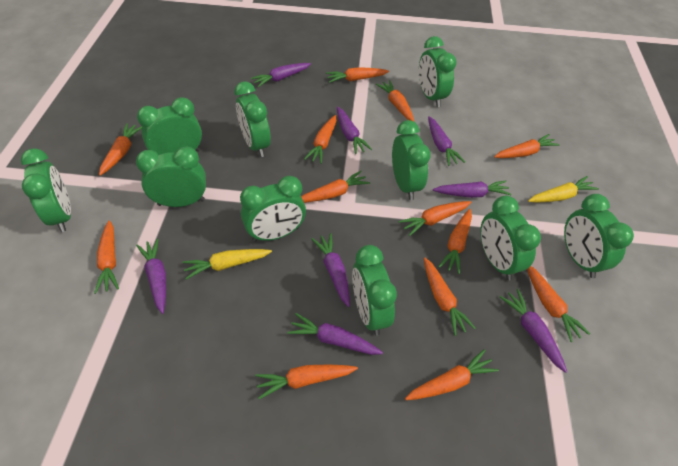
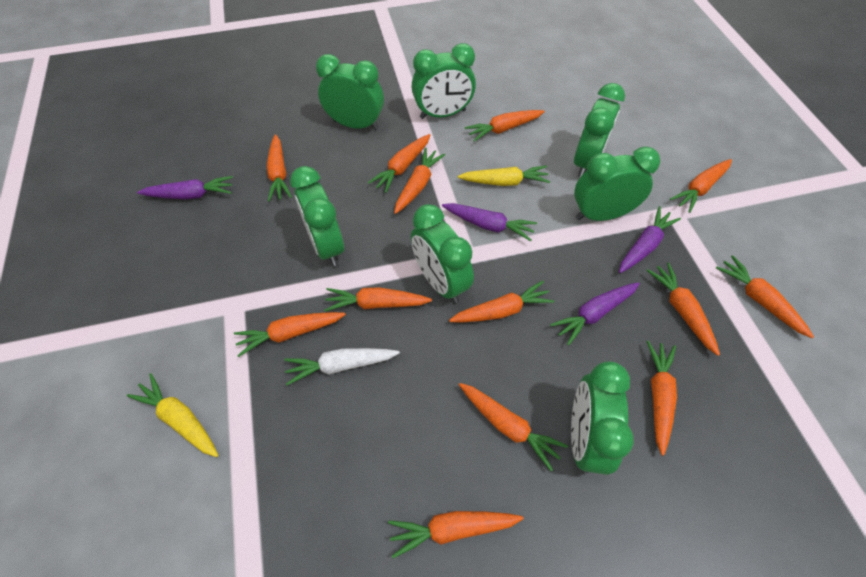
green clock: 10 -> 7
purple carrot: 8 -> 4
white carrot: 0 -> 1

